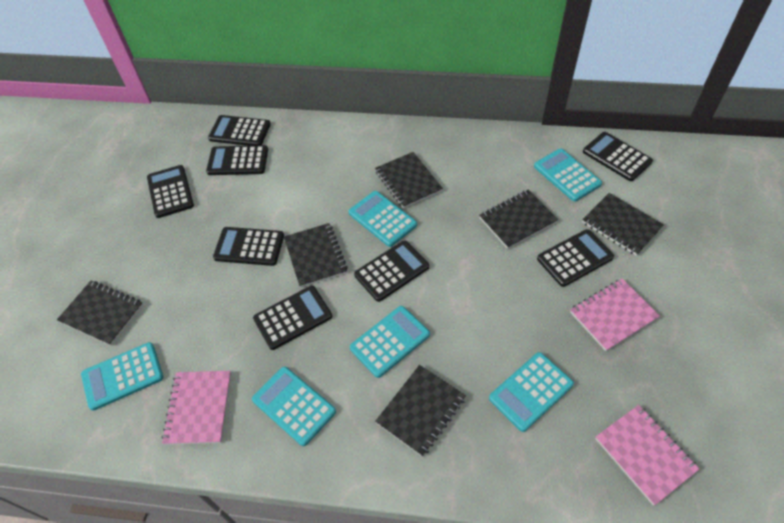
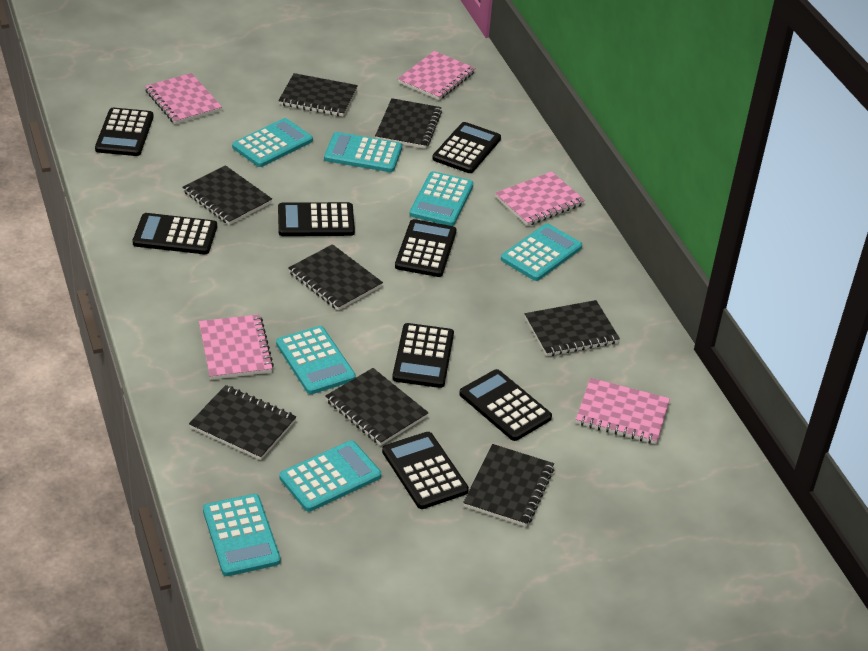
black notebook: 6 -> 8
pink notebook: 3 -> 5
turquoise calculator: 6 -> 7

